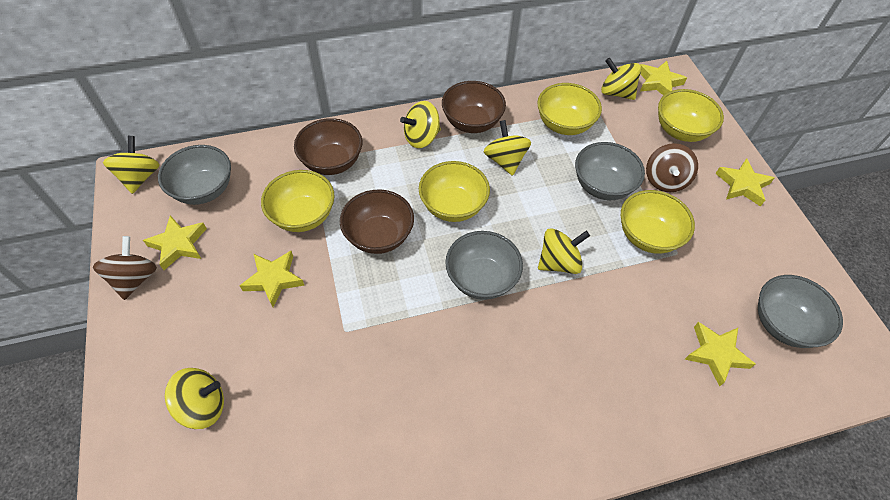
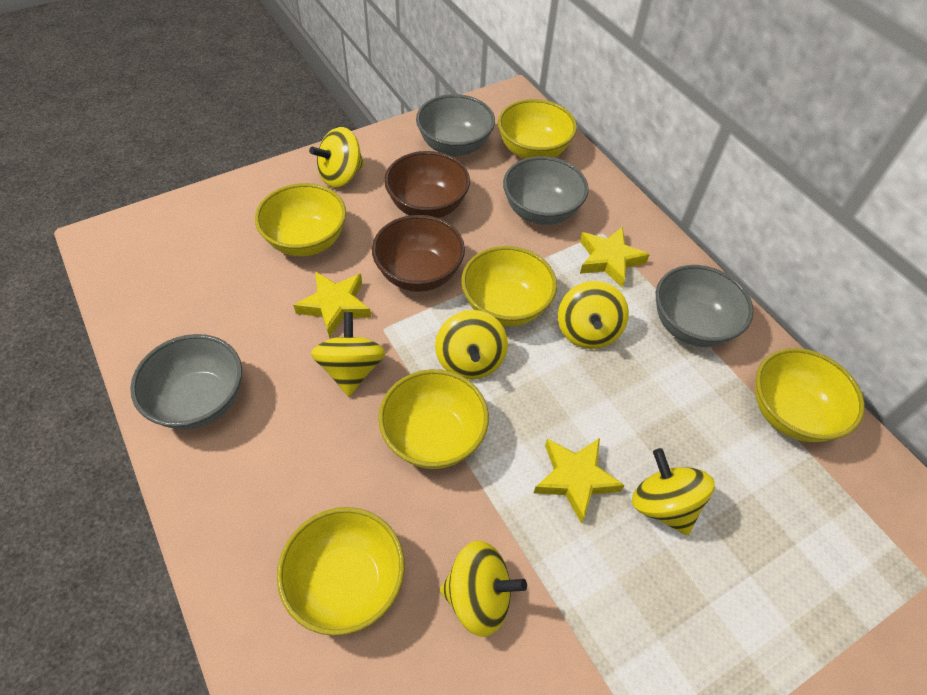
brown bowl: 3 -> 2
brown spinning top: 2 -> 0
yellow bowl: 5 -> 6
yellow star: 5 -> 3

